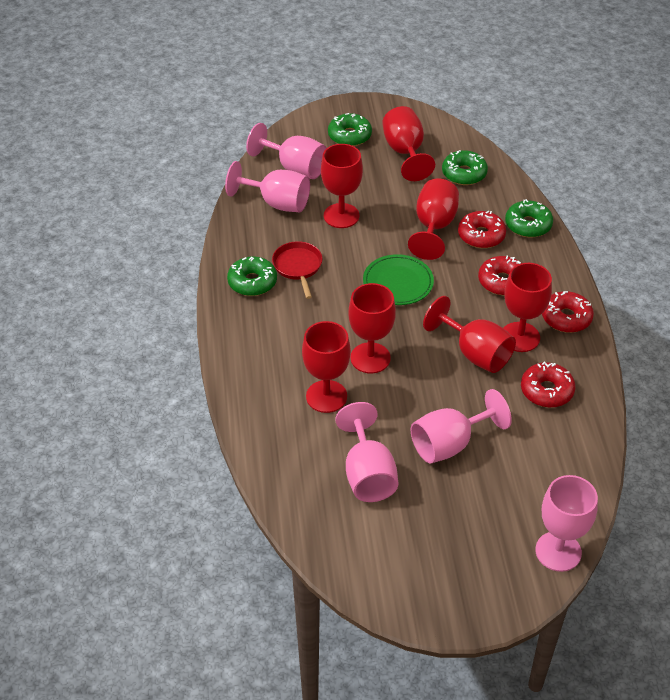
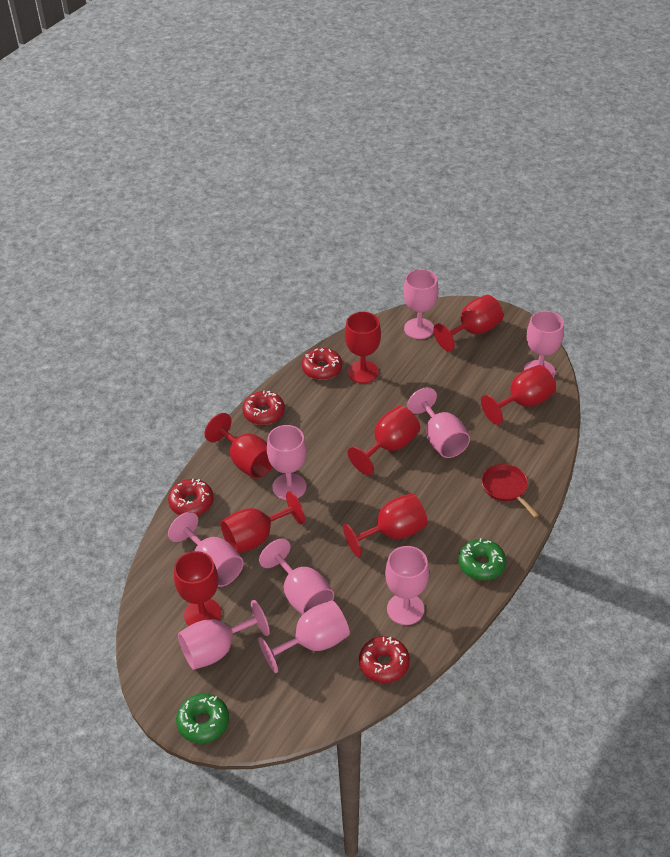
green donut: 4 -> 2
green plate: 1 -> 0
pink goblet: 5 -> 9
red goblet: 7 -> 8

